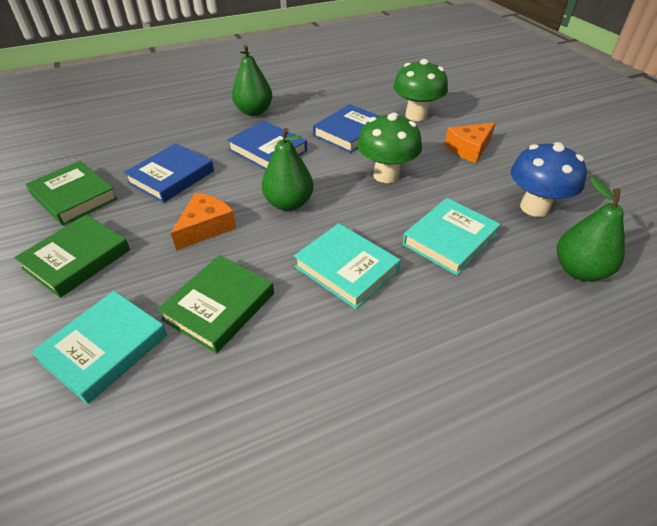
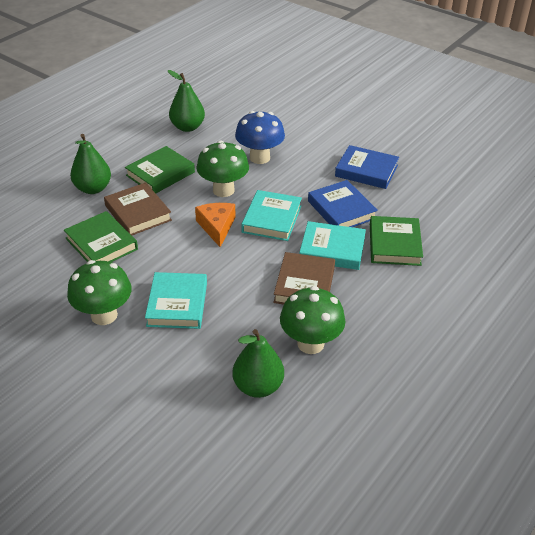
blue book: 3 -> 2
brown book: 0 -> 2
green mushroom: 2 -> 3
orange cheese: 2 -> 1

